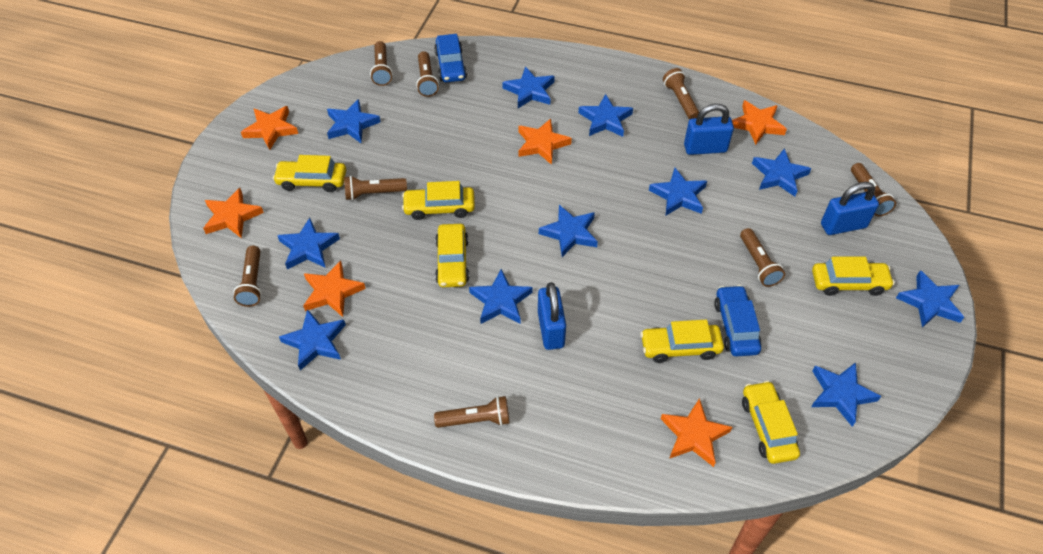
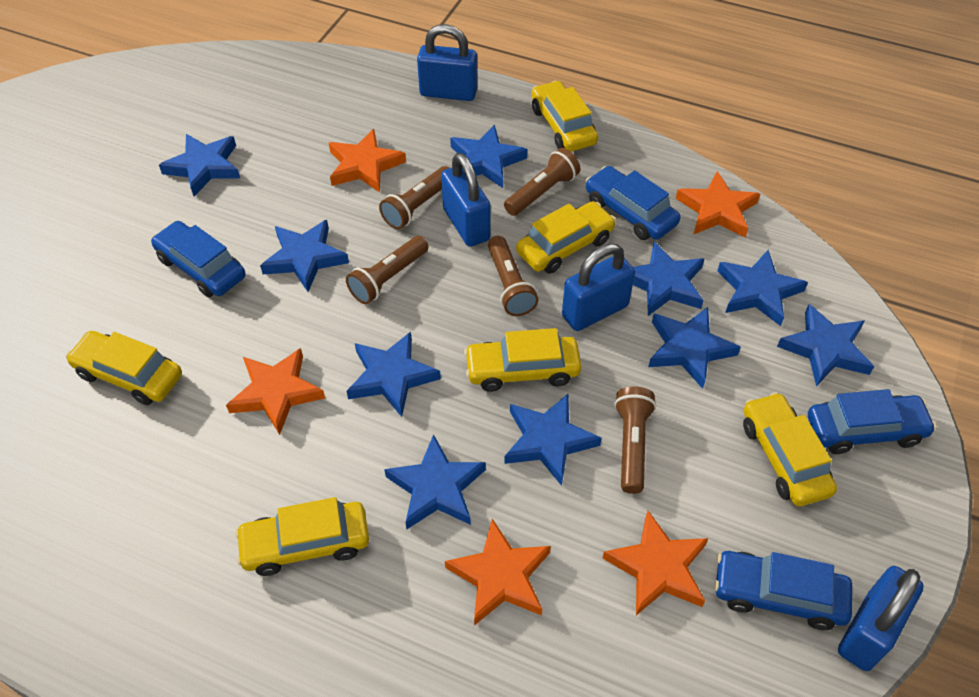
blue car: 2 -> 4
blue padlock: 3 -> 4
blue star: 11 -> 10
brown flashlight: 8 -> 5
orange star: 6 -> 5

